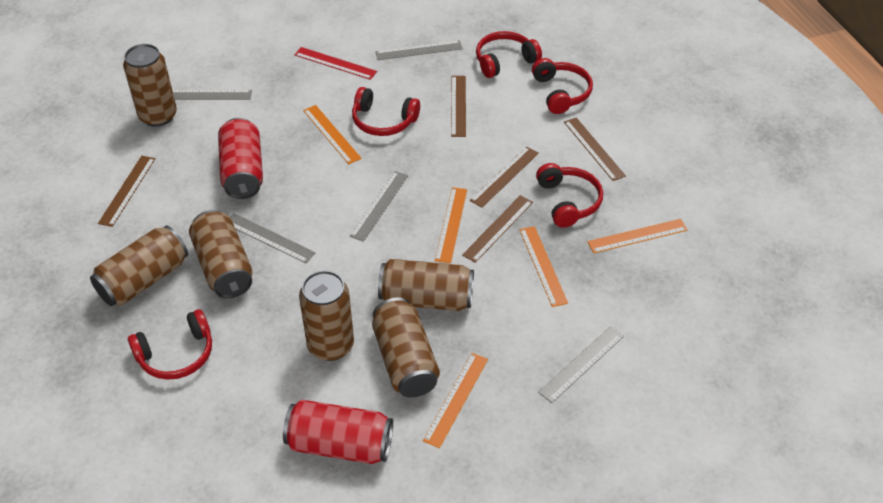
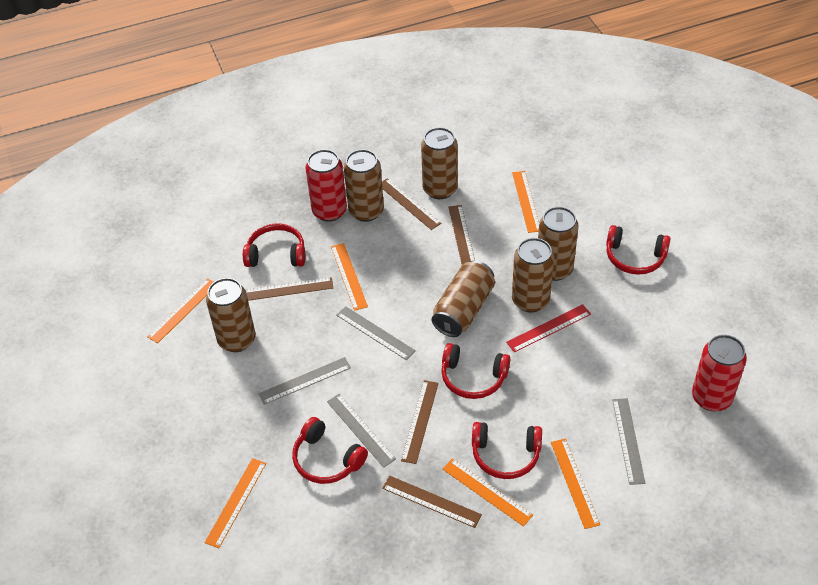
grey ruler: 5 -> 4
orange ruler: 5 -> 6

